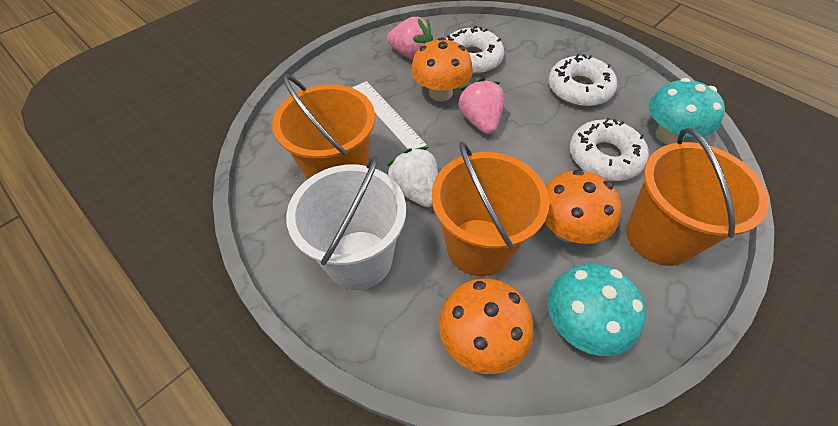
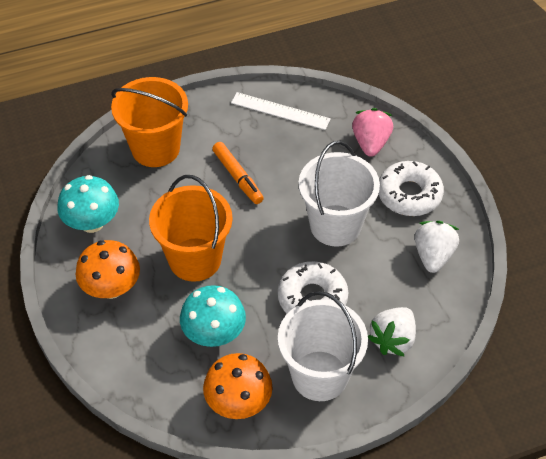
orange bucket: 3 -> 2
orange marker: 0 -> 1
orange mushroom: 3 -> 2
pink strawberry: 2 -> 1
white bucket: 1 -> 2
white donut: 3 -> 2
white strawberry: 1 -> 2

